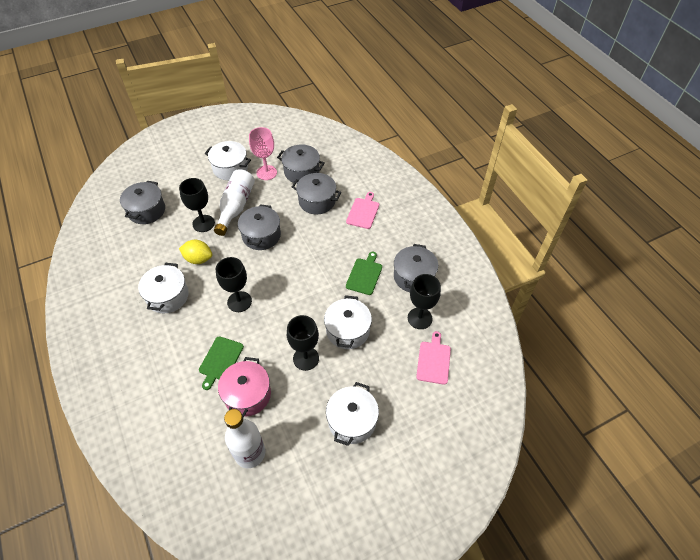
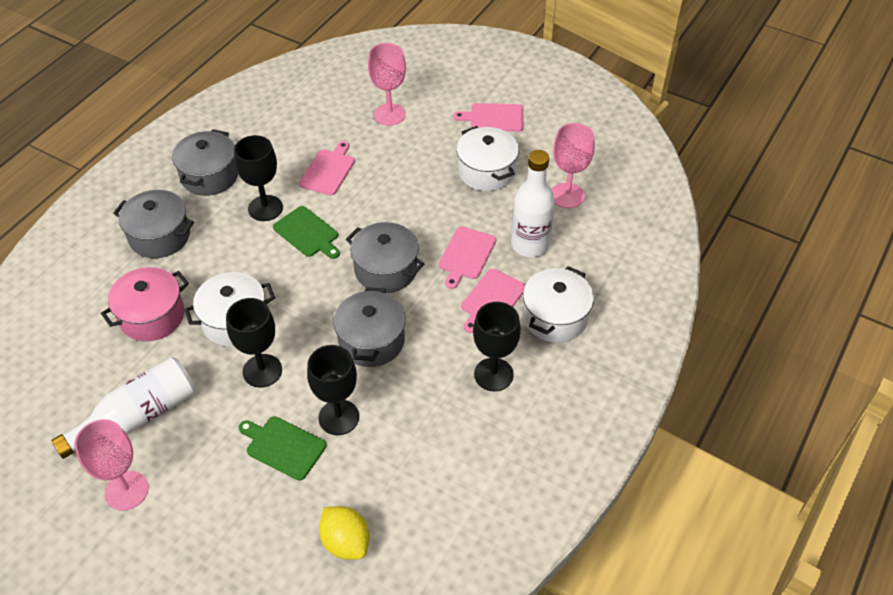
grey pot: 5 -> 4
pink cutting board: 2 -> 4
pink goblet: 1 -> 3
white pot: 4 -> 3

